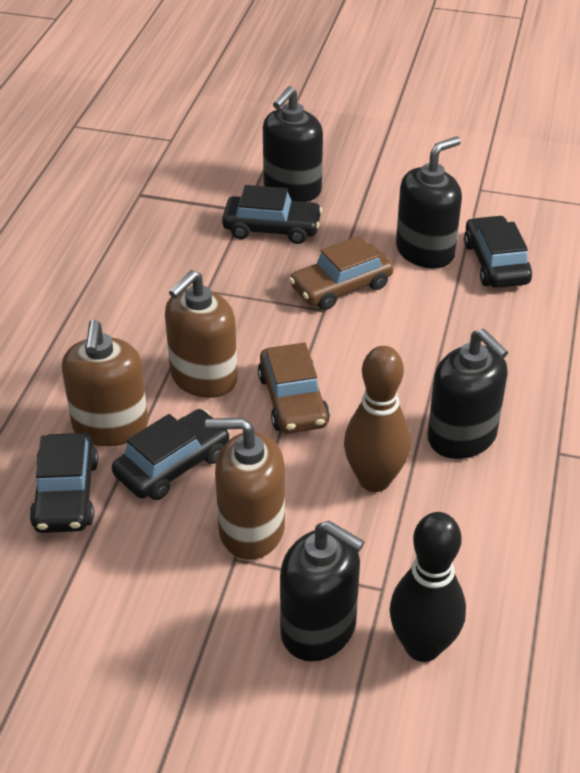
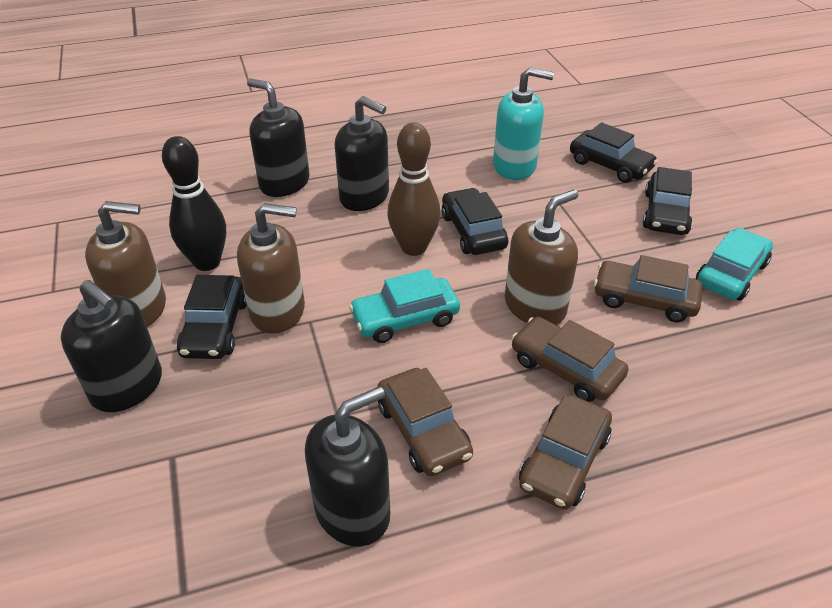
brown car: 2 -> 4
turquoise car: 0 -> 2
turquoise soap dispenser: 0 -> 1

